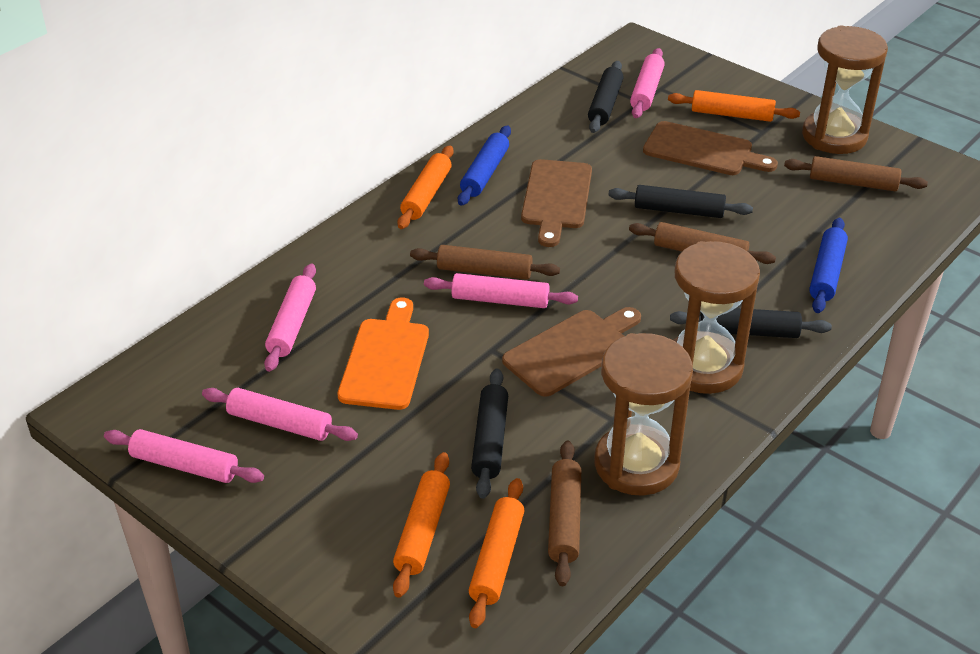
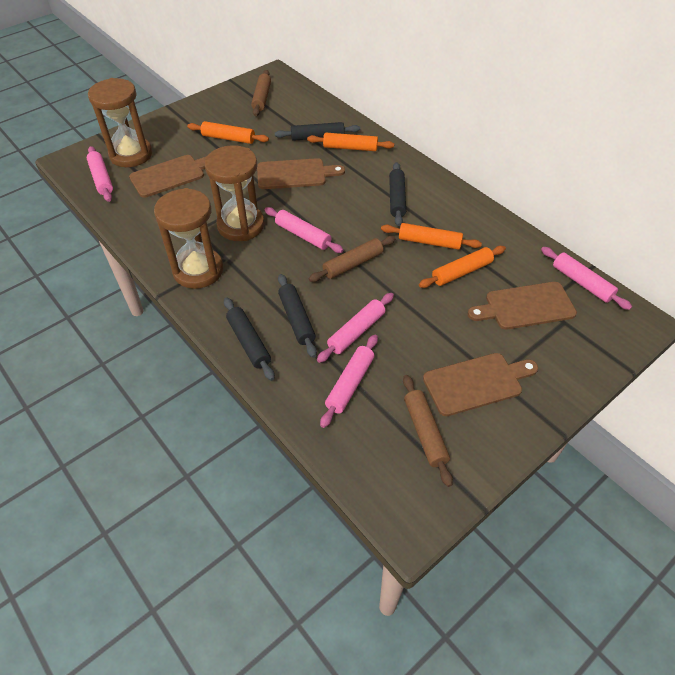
blue rolling pin: 2 -> 0
brown cutting board: 3 -> 4
brown rolling pin: 4 -> 3
orange cutting board: 1 -> 0

